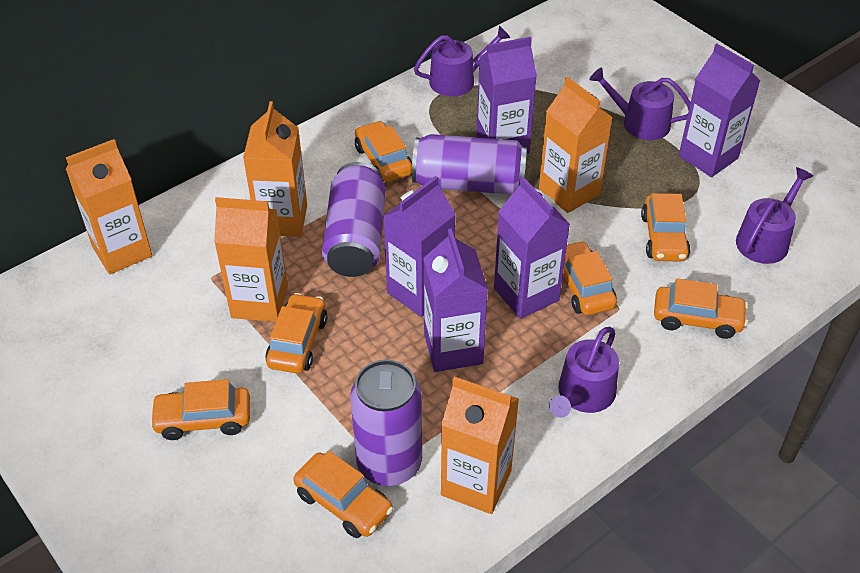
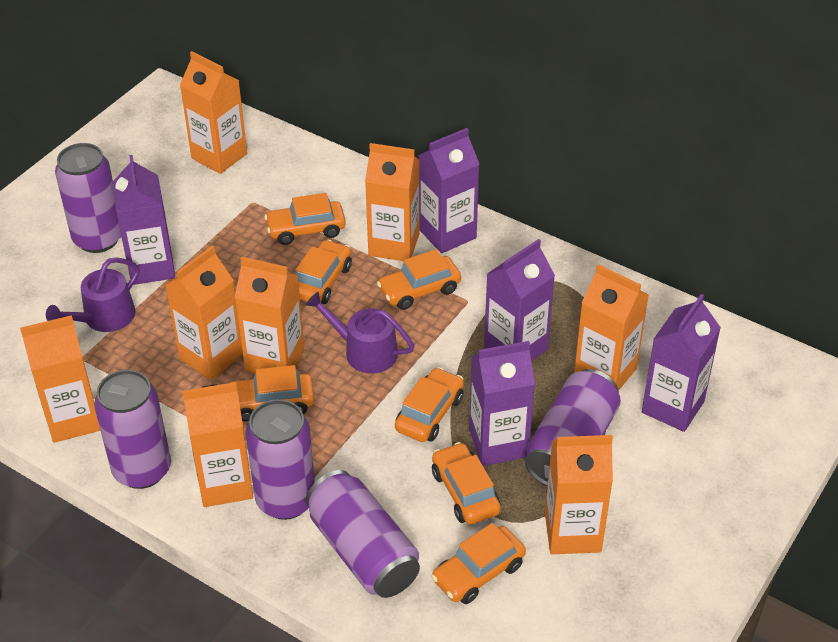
orange carton: 5 -> 8
purple can: 3 -> 5
purple watering can: 4 -> 2

